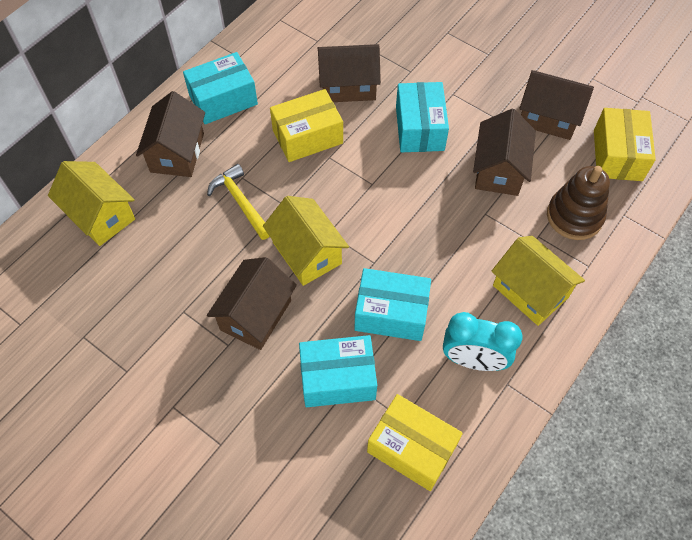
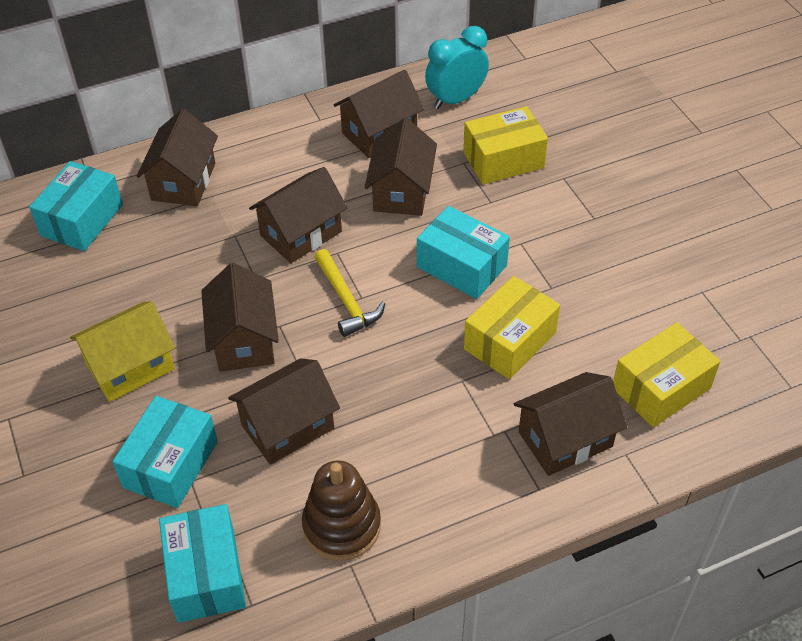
brown house: 5 -> 7
yellow house: 3 -> 1

